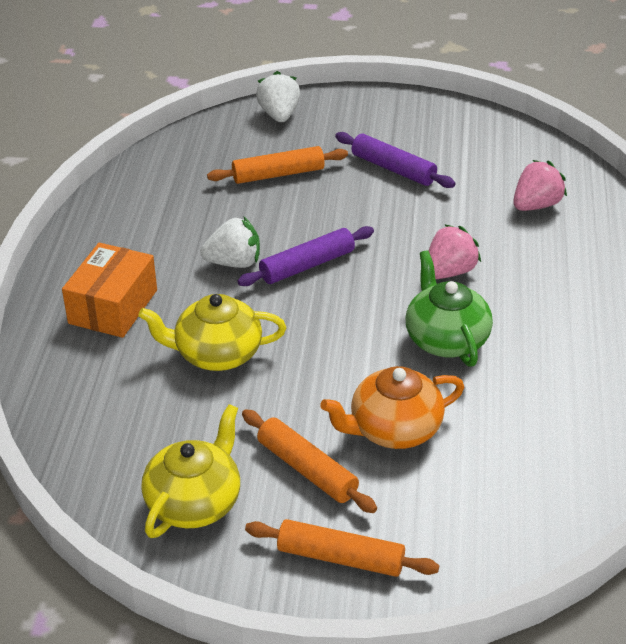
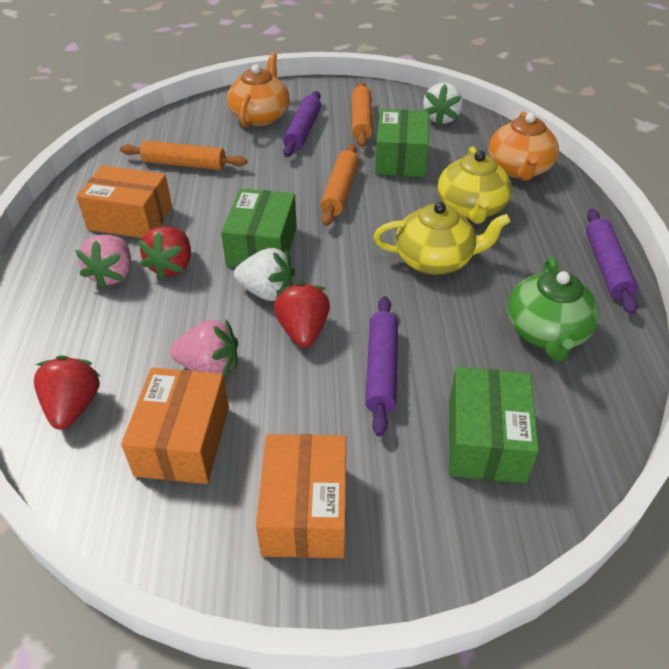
green box: 0 -> 3
orange box: 1 -> 3
orange teapot: 1 -> 2
purple rolling pin: 2 -> 3
red strawberry: 0 -> 3

